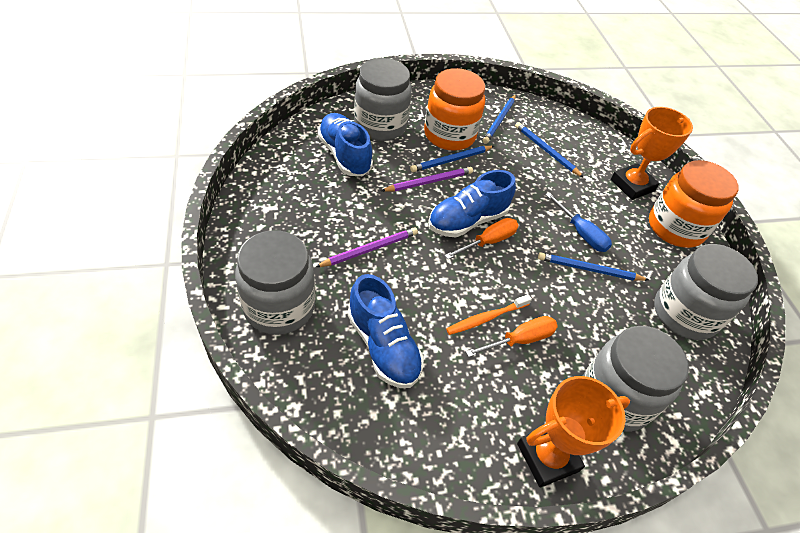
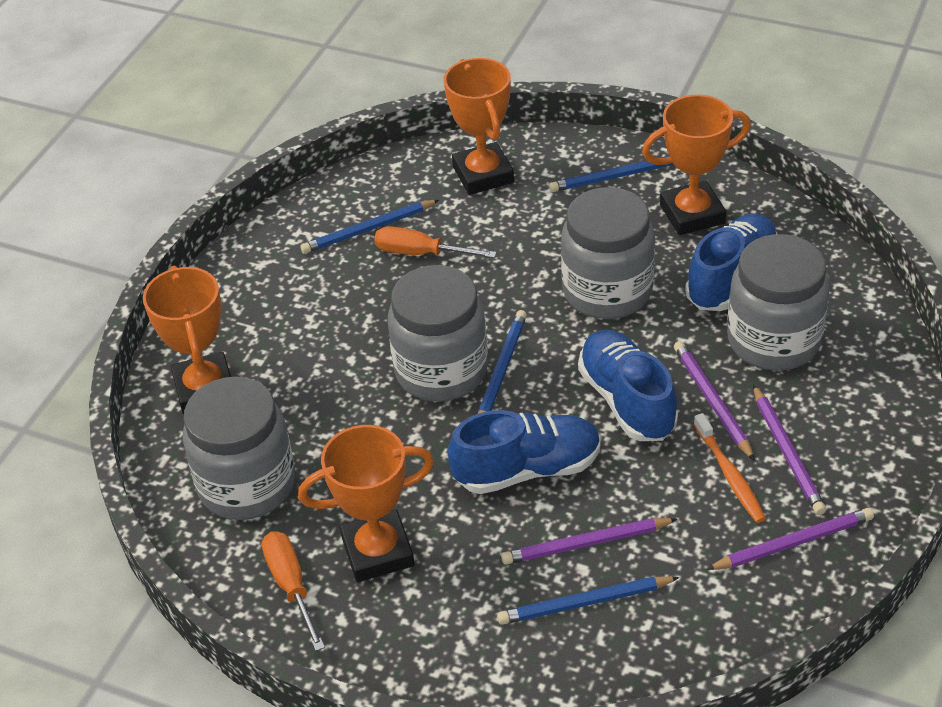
blue screwdriver: 1 -> 0
orange jar: 2 -> 0
orange trophy: 2 -> 4
purple pencil: 2 -> 4

